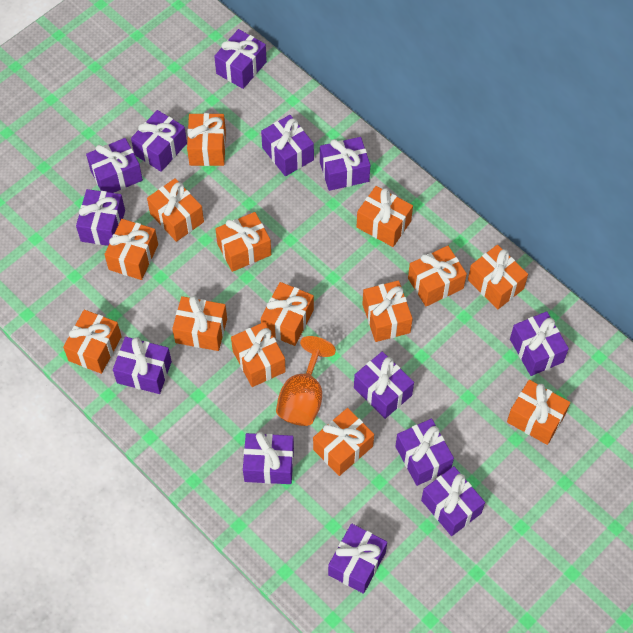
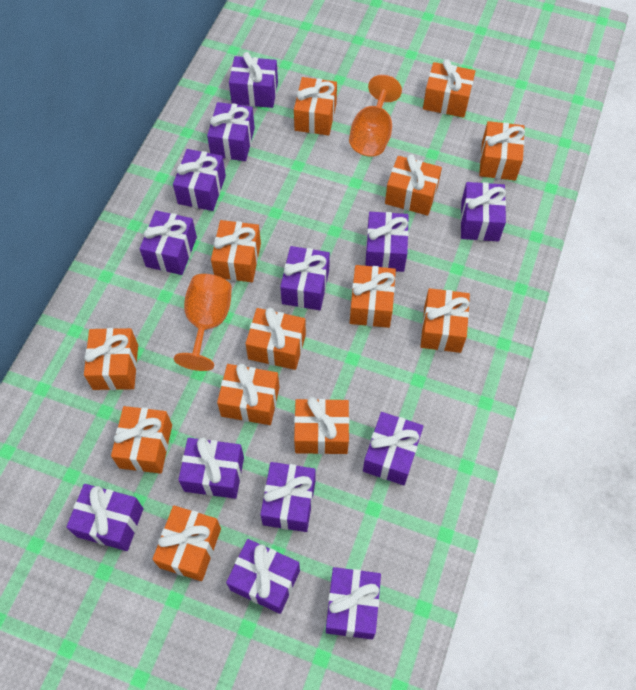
orange gift: 14 -> 13
orange goblet: 1 -> 2

